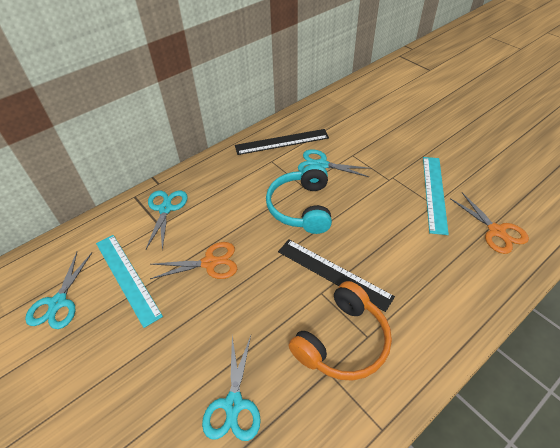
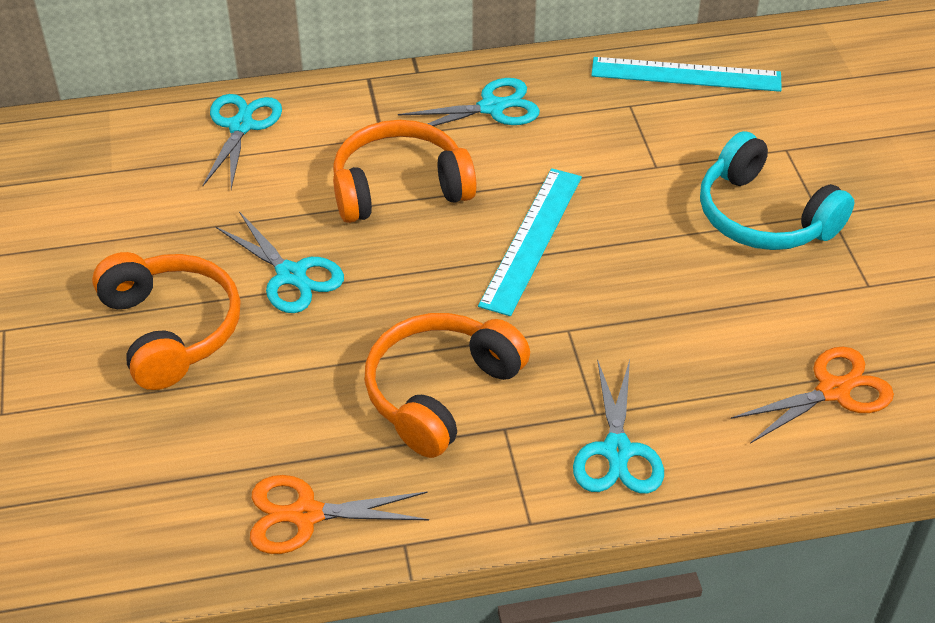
black ruler: 2 -> 0
orange headphones: 1 -> 3

